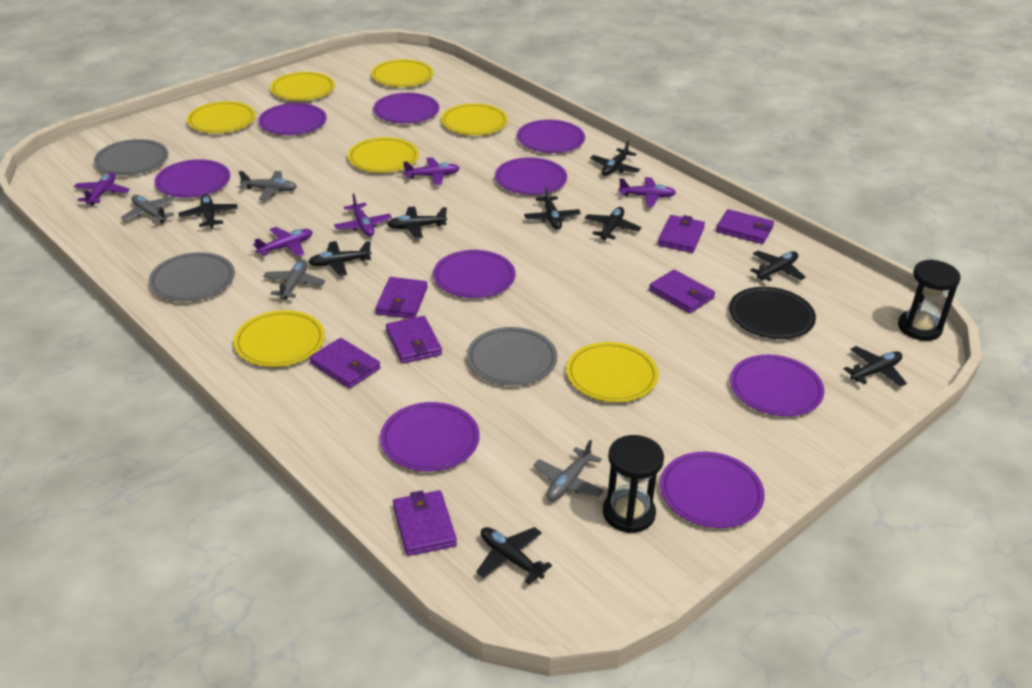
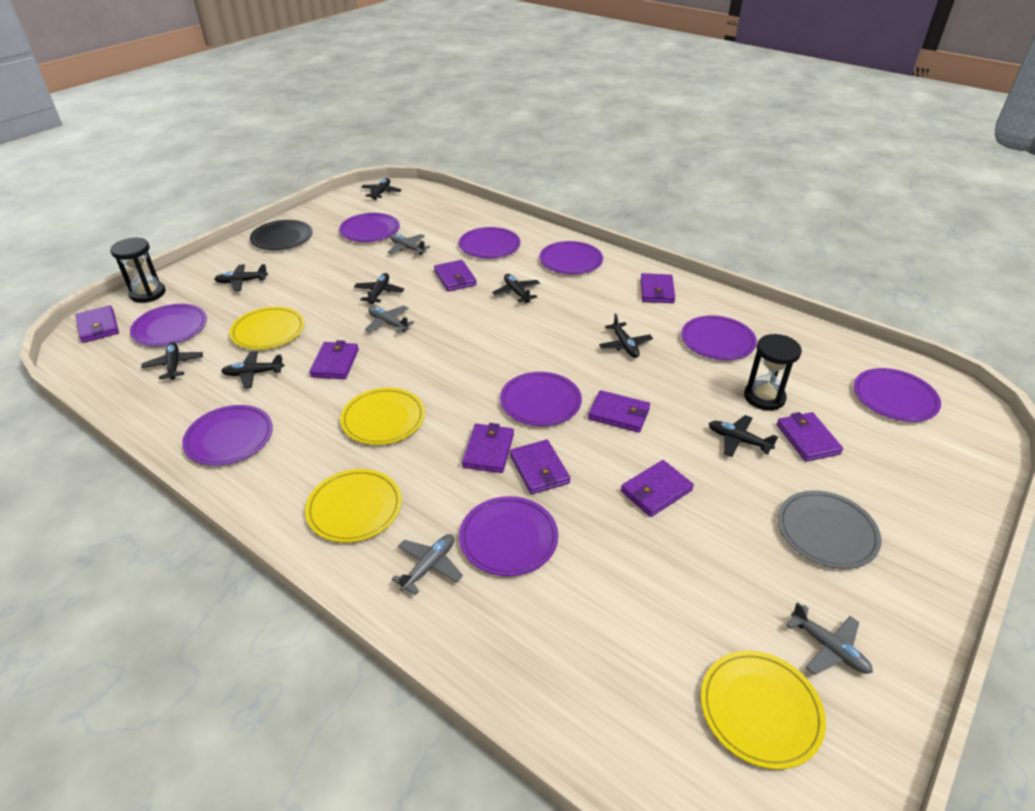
black plane: 9 -> 8
grey plate: 3 -> 1
purple plane: 5 -> 0
purple wallet: 7 -> 9
yellow plate: 7 -> 4

